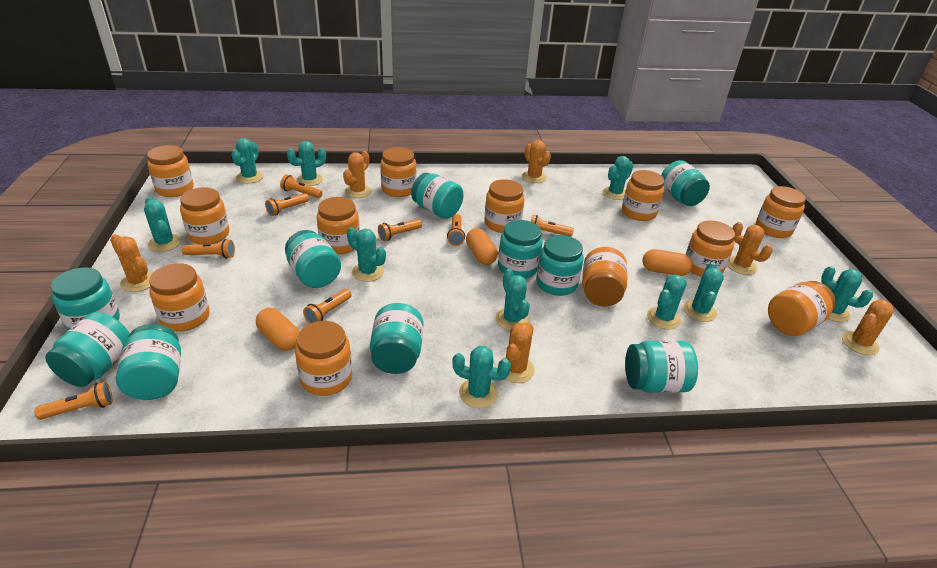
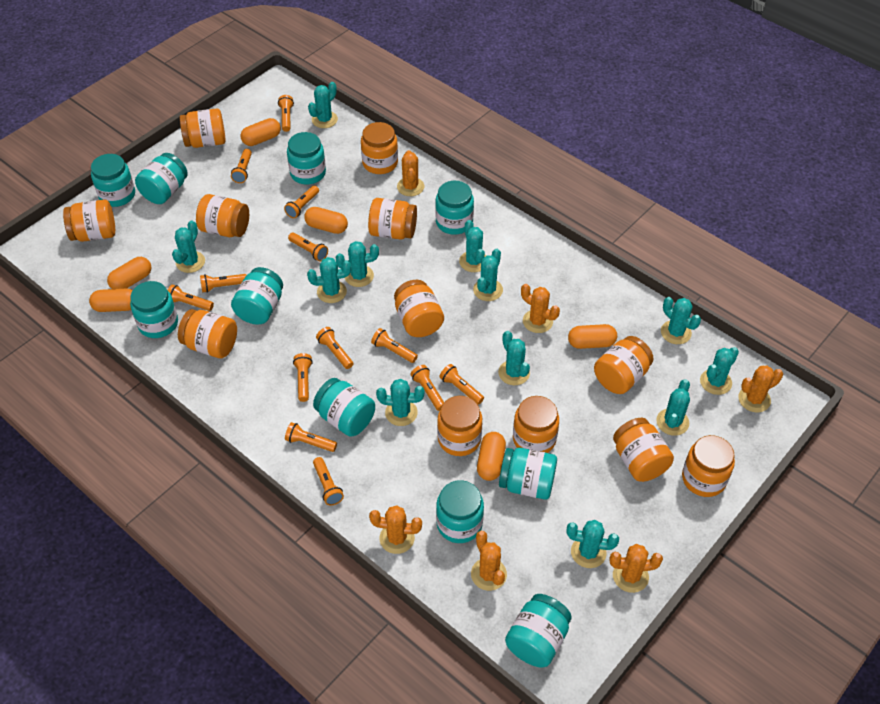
orange capsule: 3 -> 6
orange flashlight: 8 -> 13
turquoise cactus: 10 -> 12

